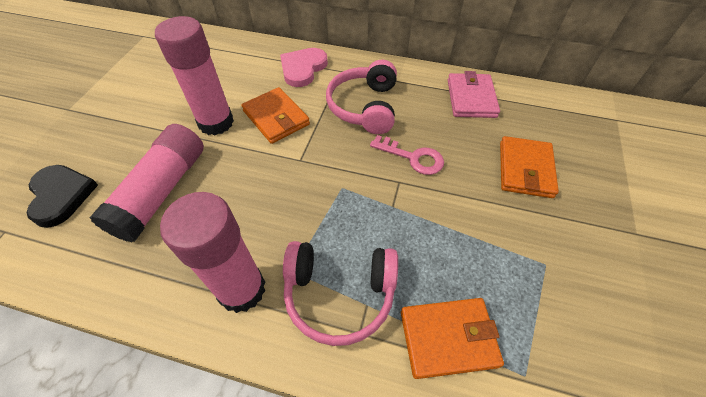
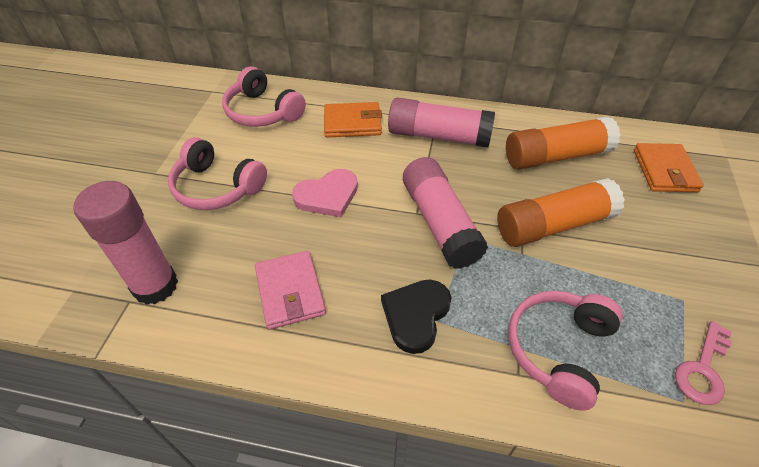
orange glue stick: 0 -> 2
orange wallet: 3 -> 2
pink headphones: 2 -> 3

